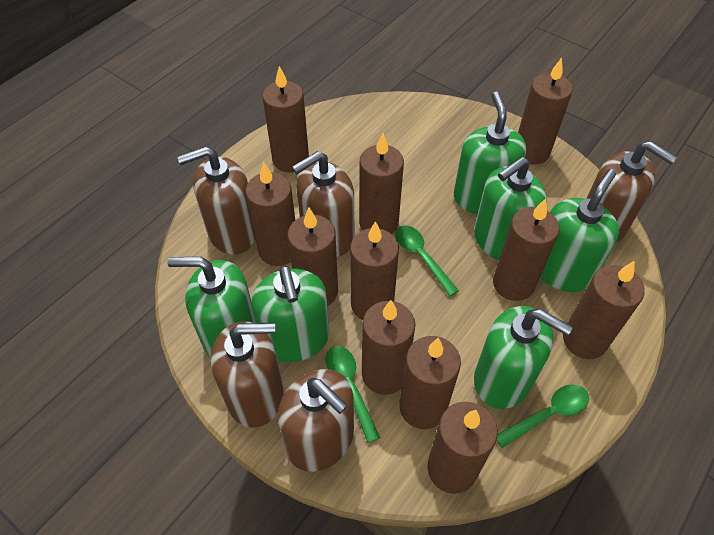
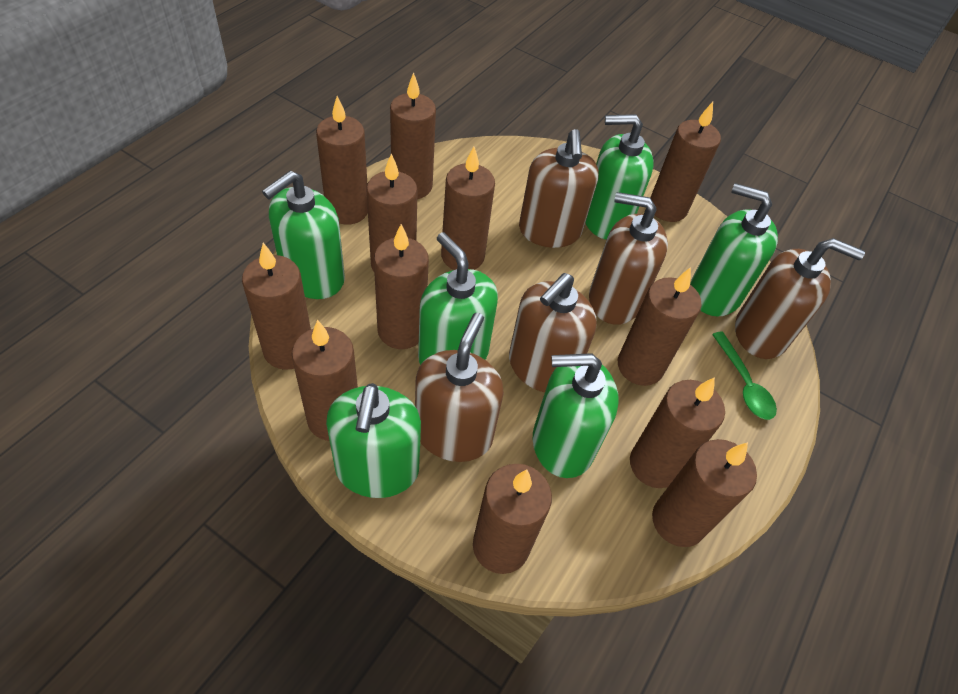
brown candle: 11 -> 12
green spoon: 3 -> 1

